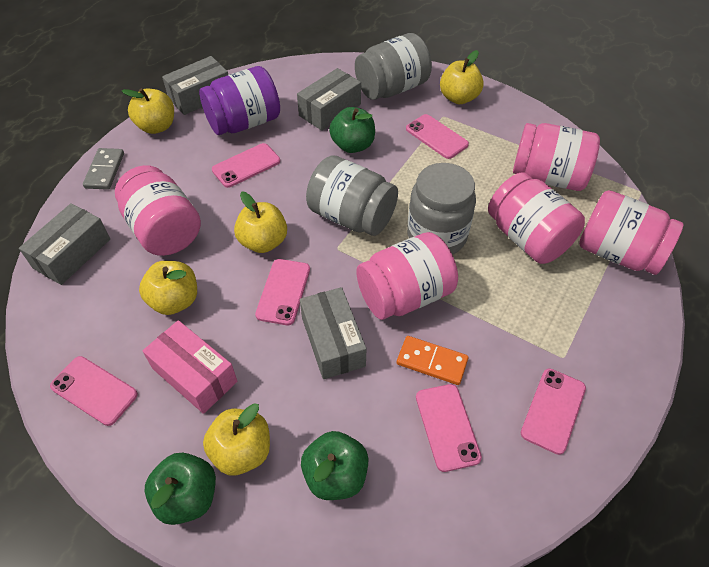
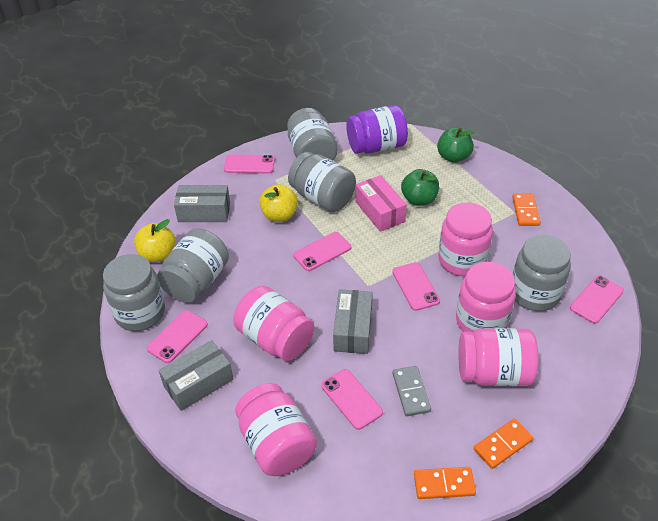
green apple: 3 -> 2
grey box: 4 -> 3
grey jar: 3 -> 5
orange domino: 1 -> 3
yellow apple: 5 -> 2

